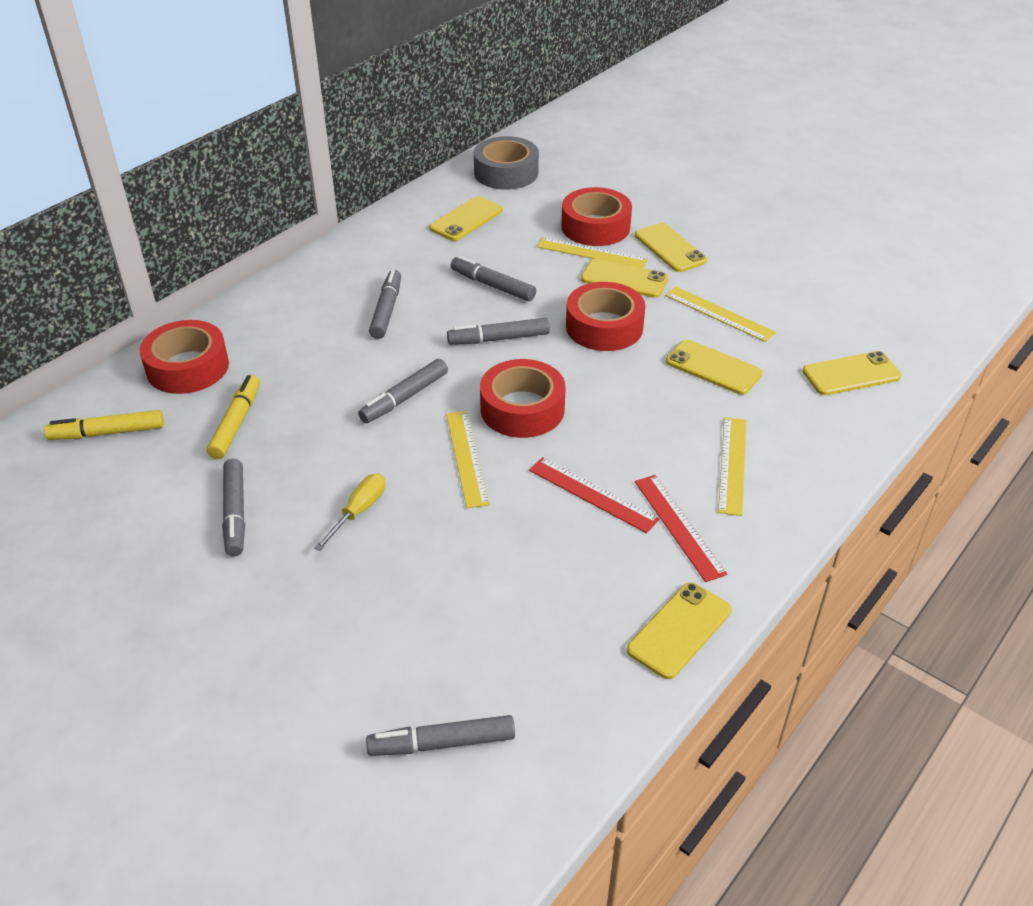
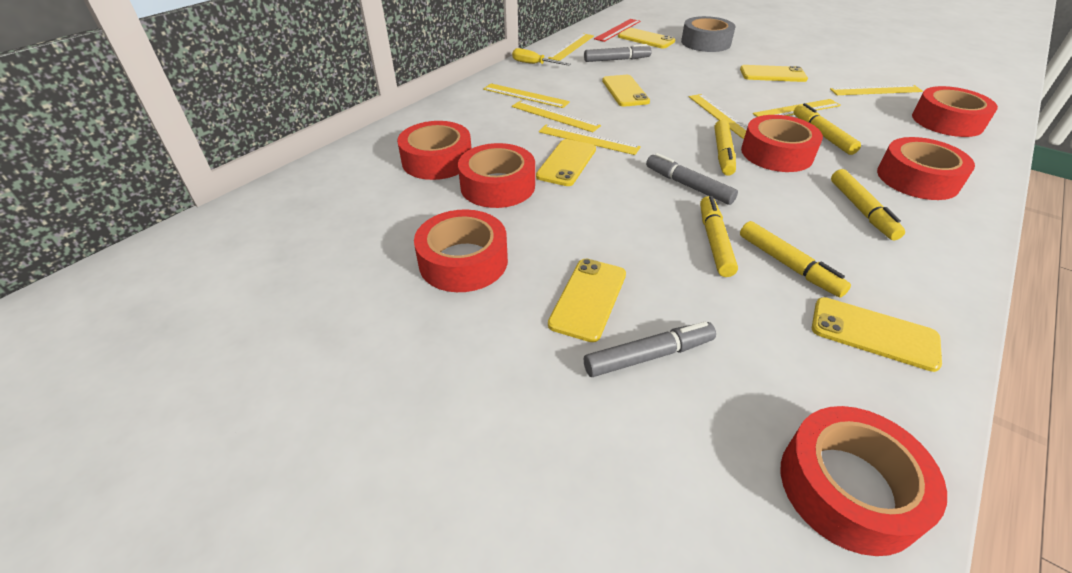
grey marker: 6 -> 3
red ruler: 2 -> 1
red tape: 4 -> 7
yellow marker: 2 -> 5
yellow ruler: 4 -> 7

